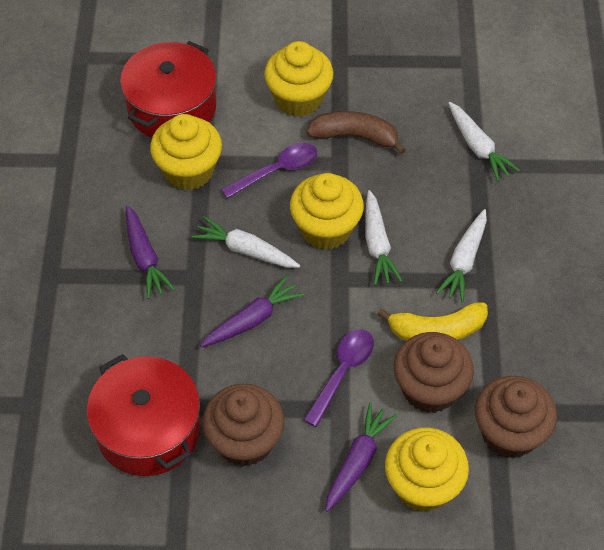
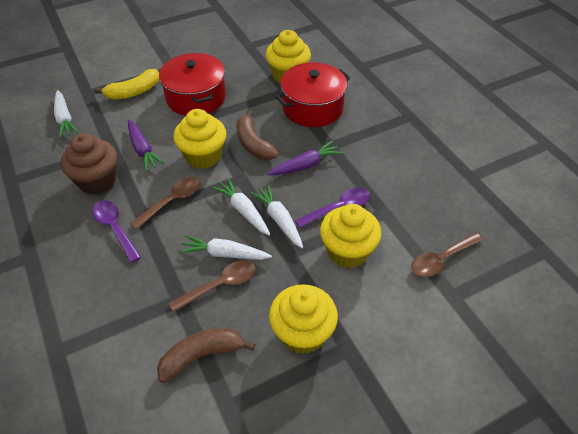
brown banana: 1 -> 2
brown cupcake: 3 -> 1
brown spoon: 0 -> 3
purple carrot: 3 -> 2

